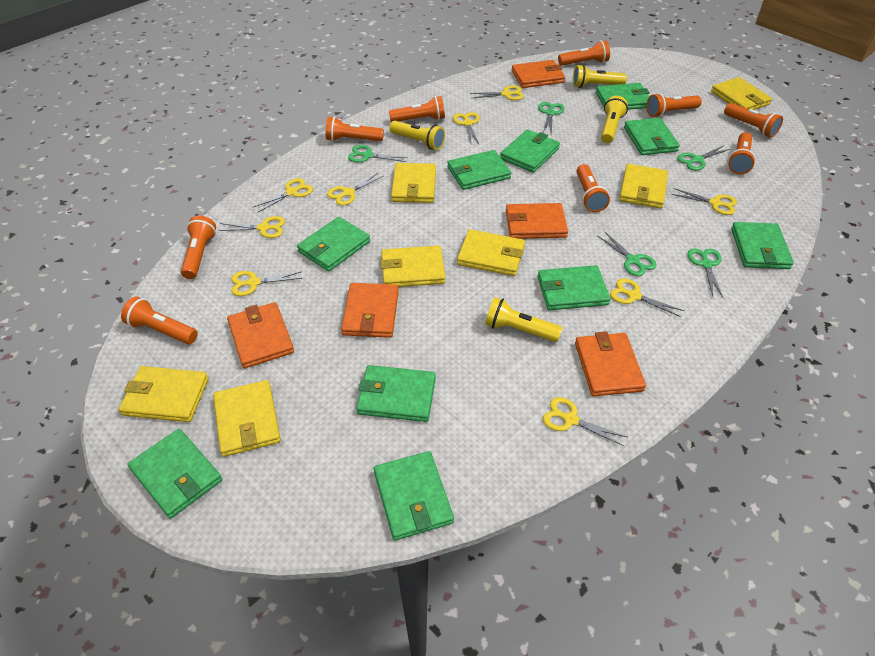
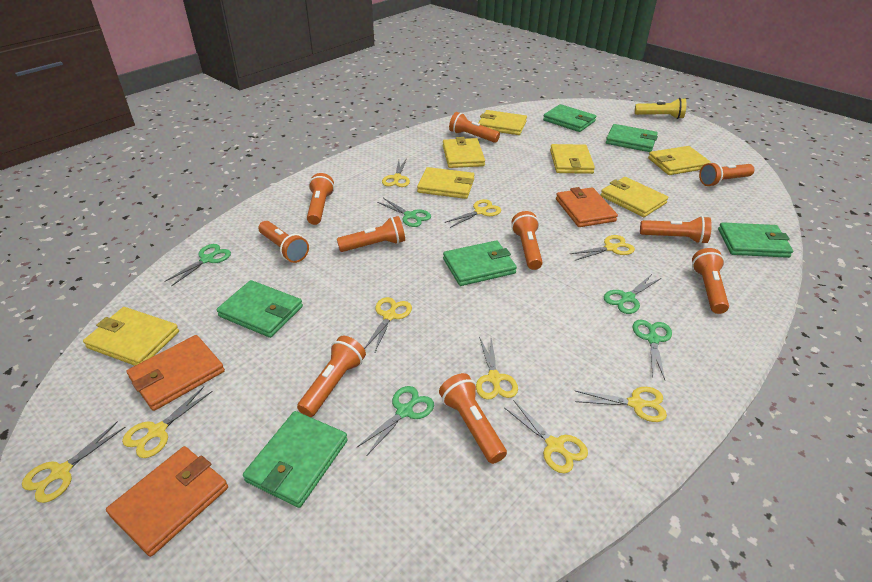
green wallet: 10 -> 6
orange flashlight: 9 -> 10
orange wallet: 5 -> 3
yellow flashlight: 4 -> 1

